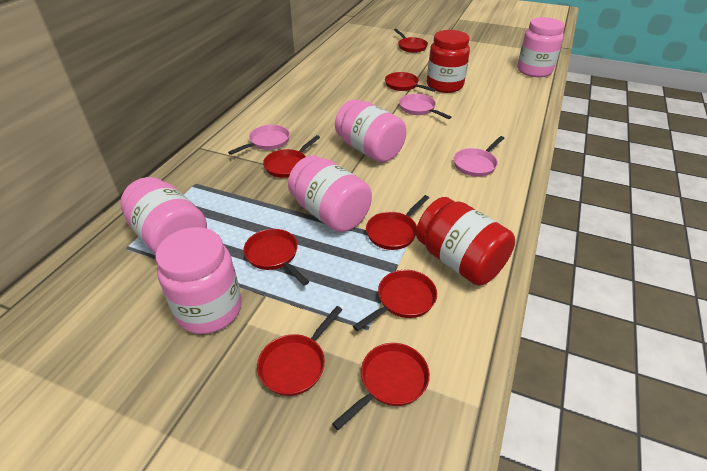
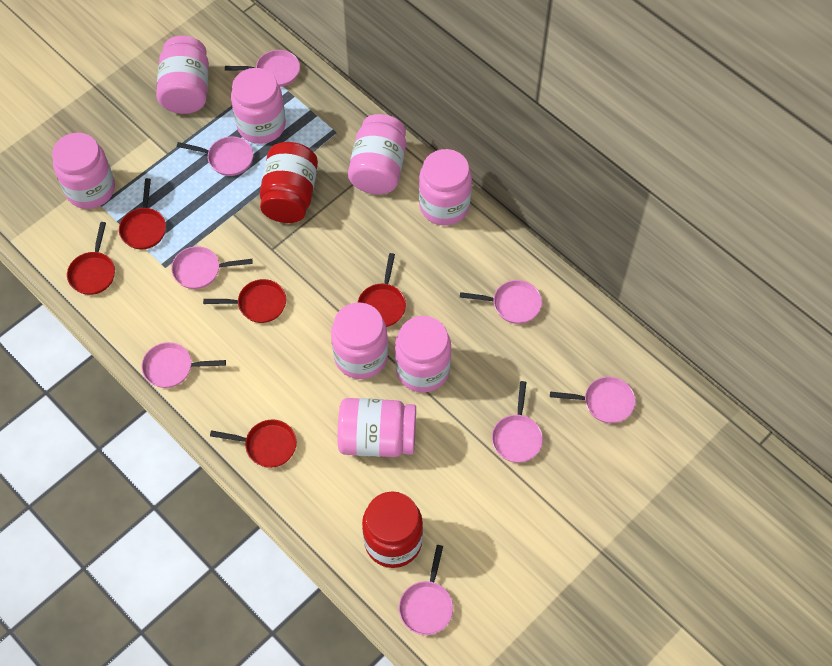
pink jar: 5 -> 8
pink pan: 3 -> 8
red pan: 8 -> 5

